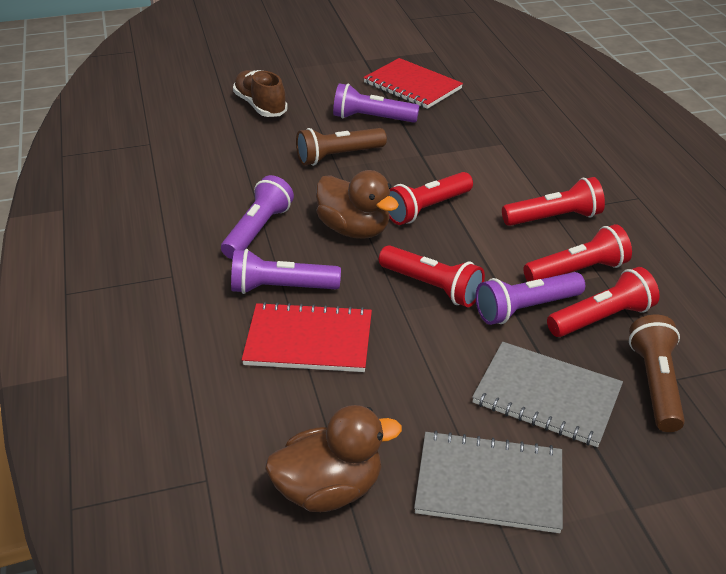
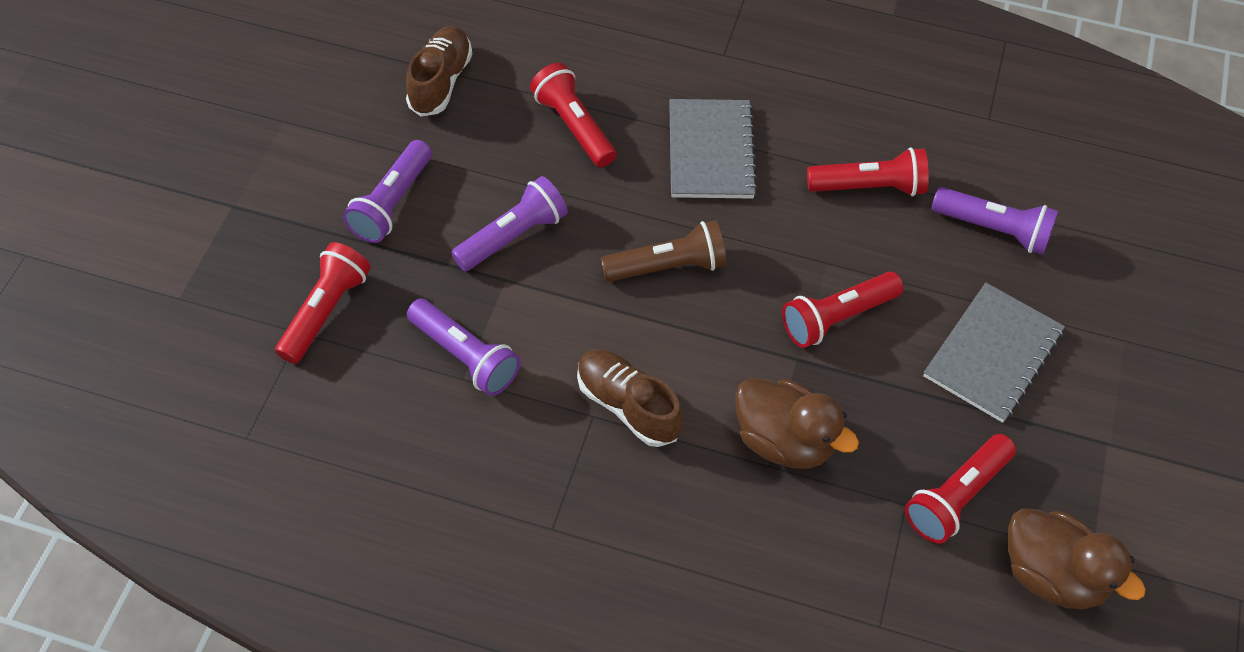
brown flashlight: 2 -> 1
brown shoe: 1 -> 2
red notebook: 2 -> 0

